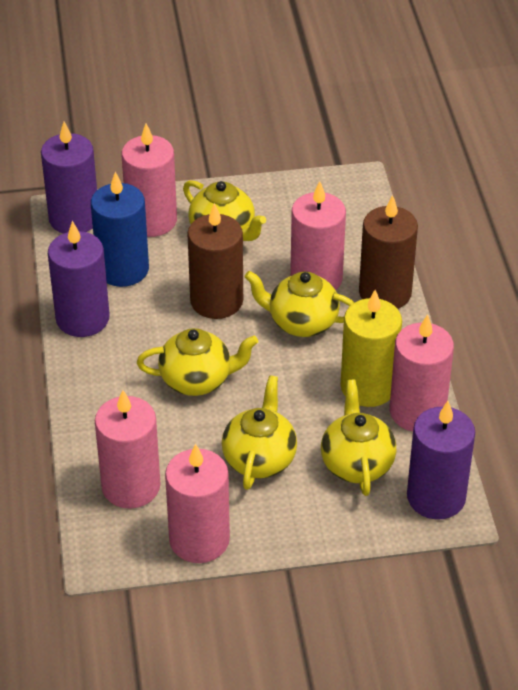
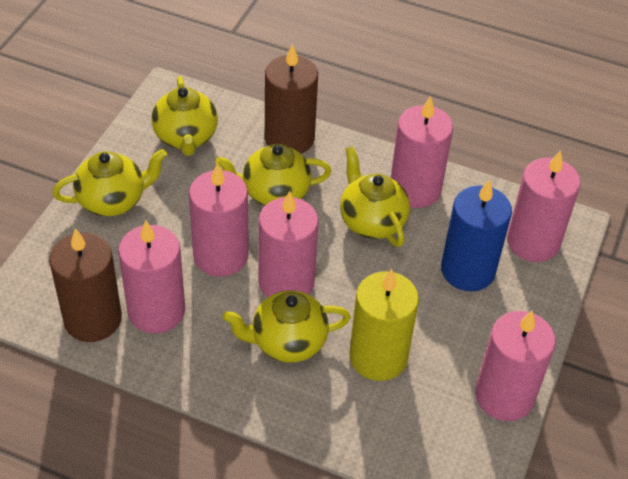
pink candle: 5 -> 6
purple candle: 3 -> 0

